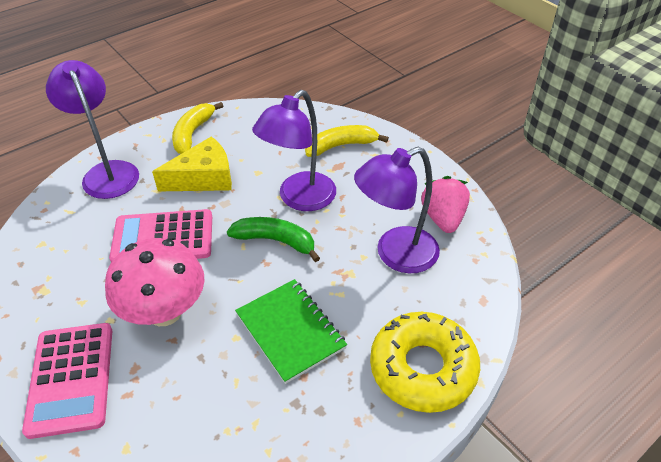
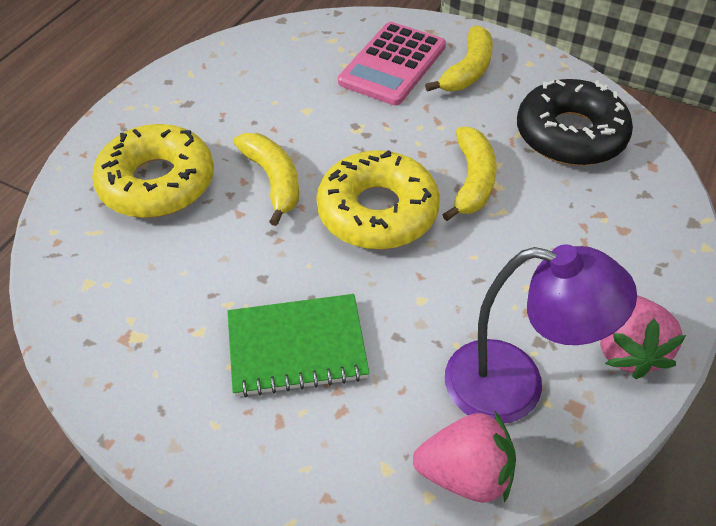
black donut: 0 -> 1
green banana: 1 -> 0
pink calculator: 2 -> 1
pink mushroom: 1 -> 0
pink strawberry: 1 -> 2
purple lamp: 3 -> 1
yellow banana: 2 -> 3
yellow cheese: 1 -> 0
yellow donut: 1 -> 2

